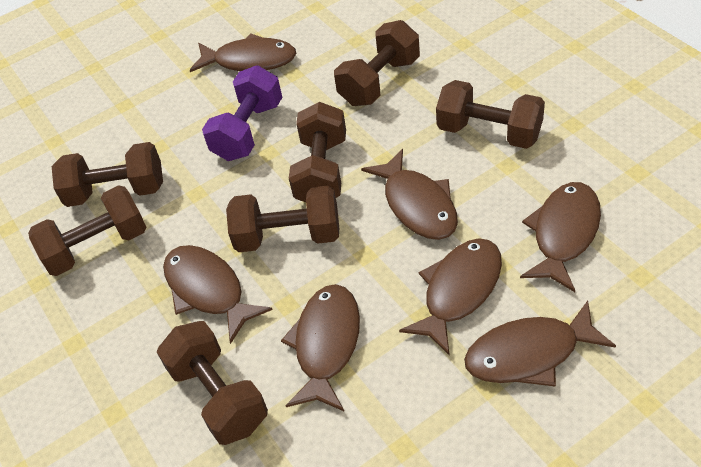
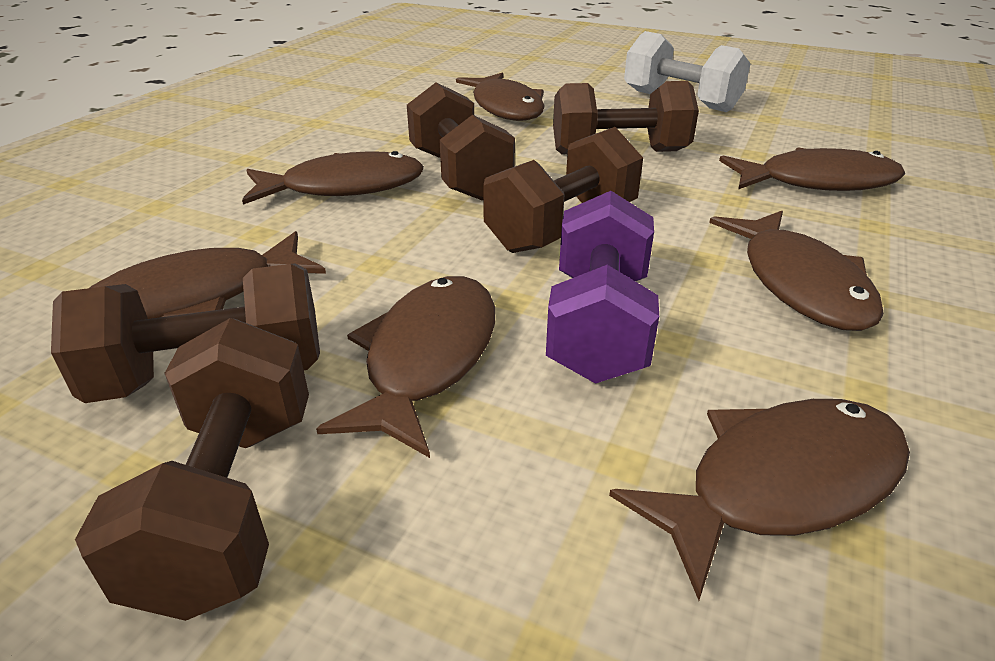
brown dumbbell: 7 -> 5
white dumbbell: 0 -> 1

